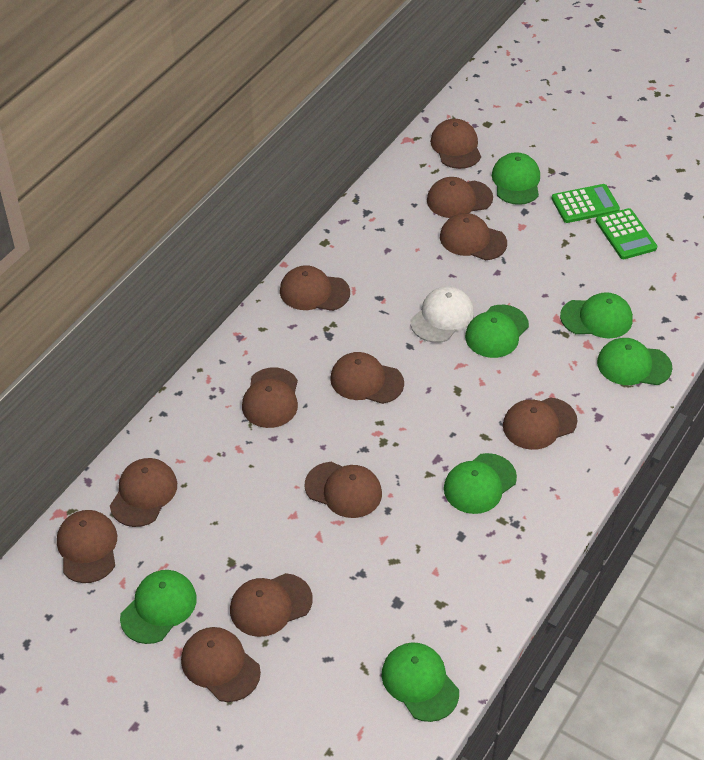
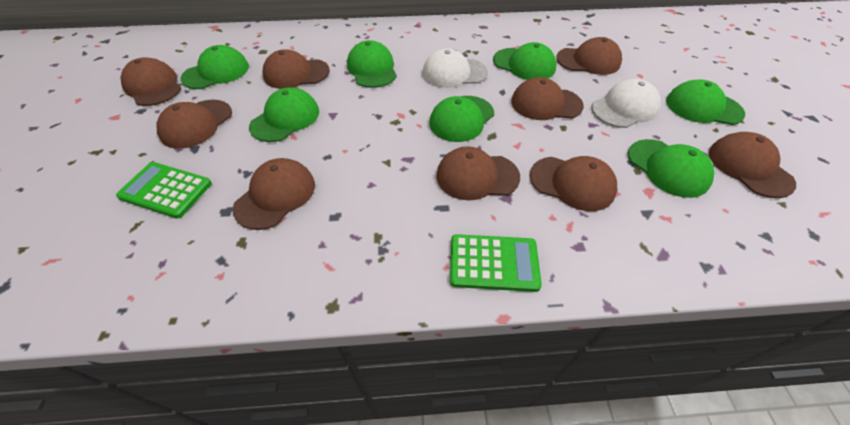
brown cap: 12 -> 9
white cap: 1 -> 2

